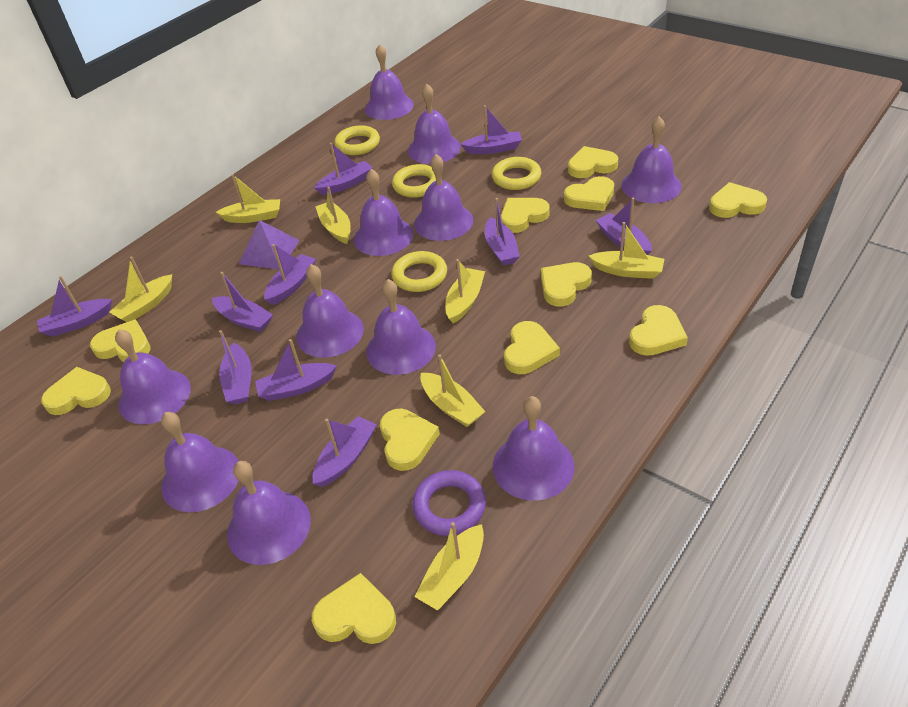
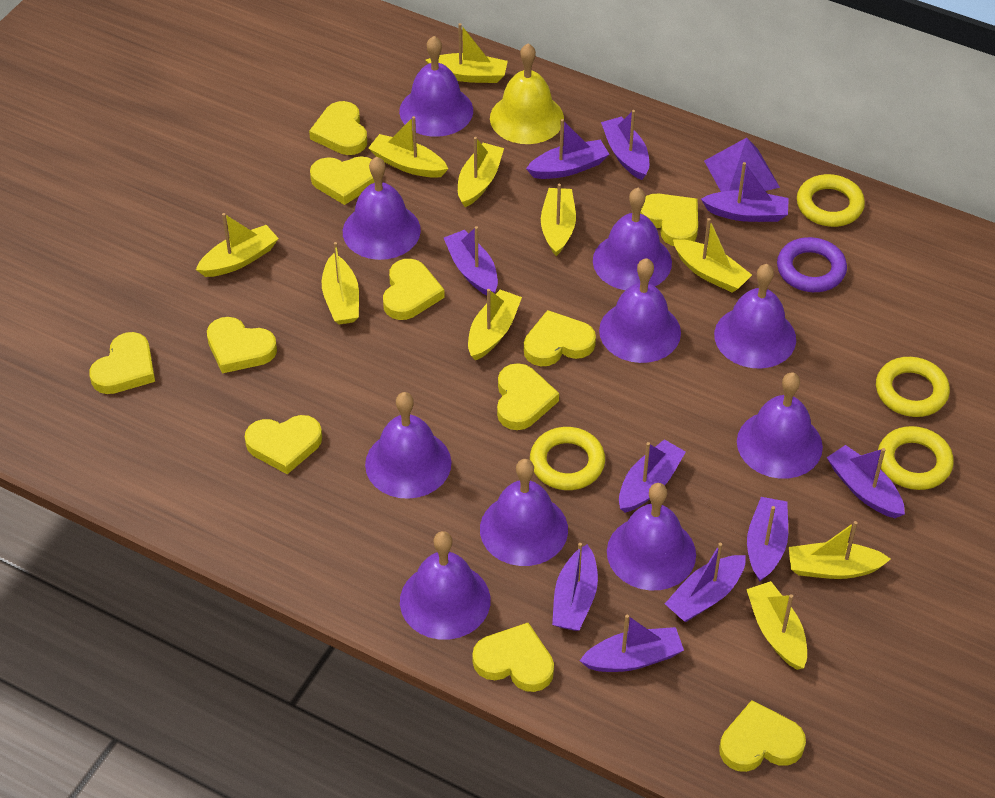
purple bell: 11 -> 10
yellow bell: 0 -> 1
yellow boat: 7 -> 10

